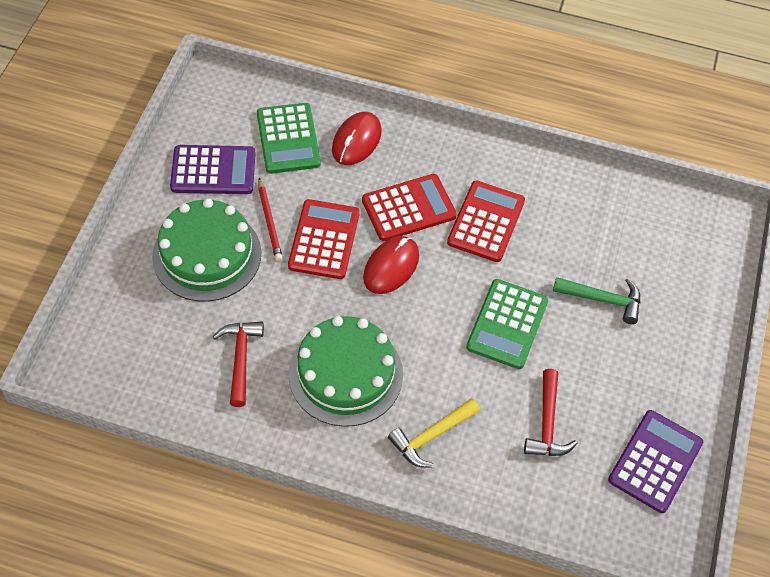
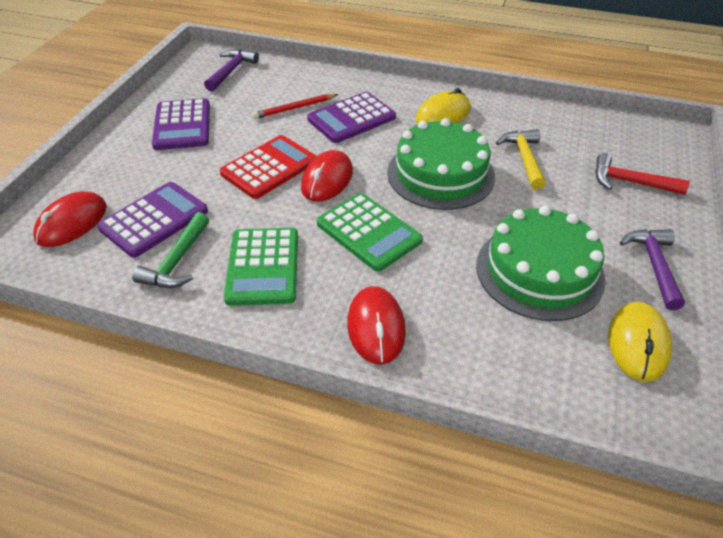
purple calculator: 2 -> 3
purple hammer: 0 -> 2
red calculator: 3 -> 1
red hammer: 2 -> 1
red mouse: 2 -> 3
yellow mouse: 0 -> 2

